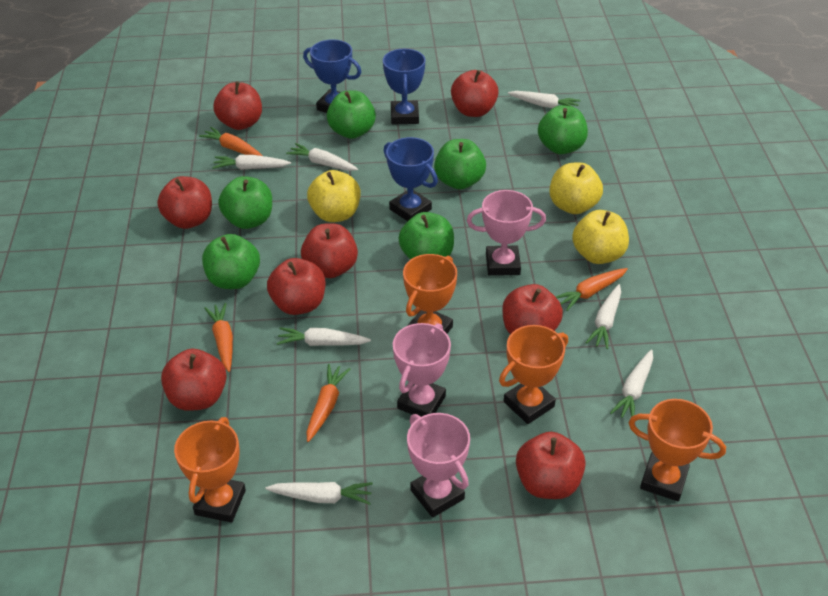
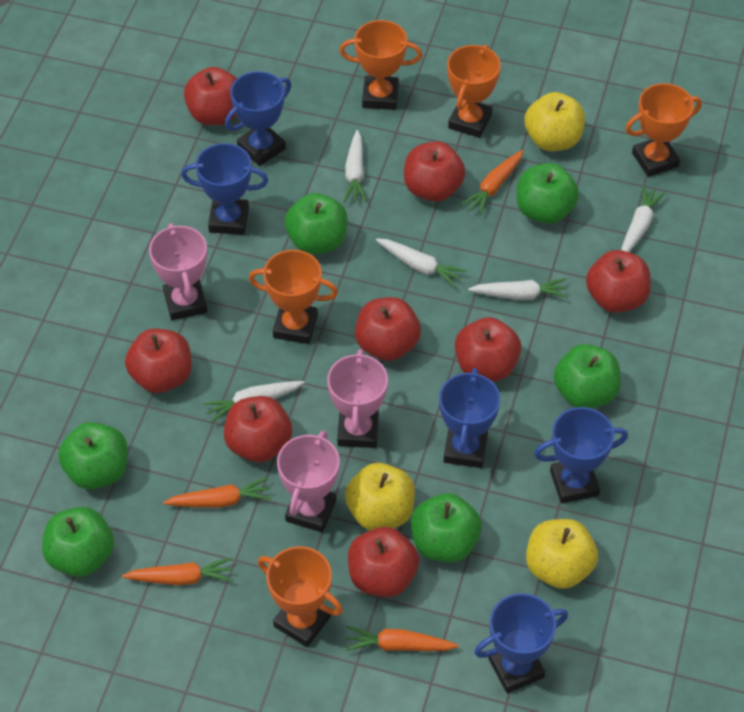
blue trophy: 3 -> 5
orange trophy: 4 -> 5
white carrot: 7 -> 5

